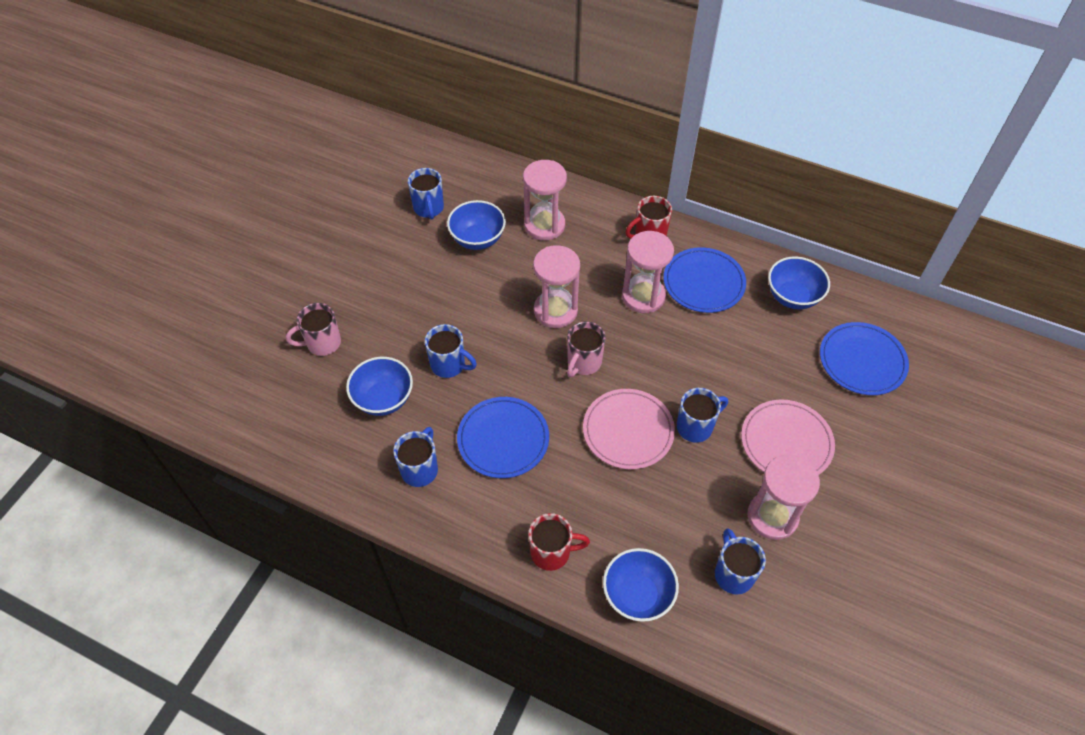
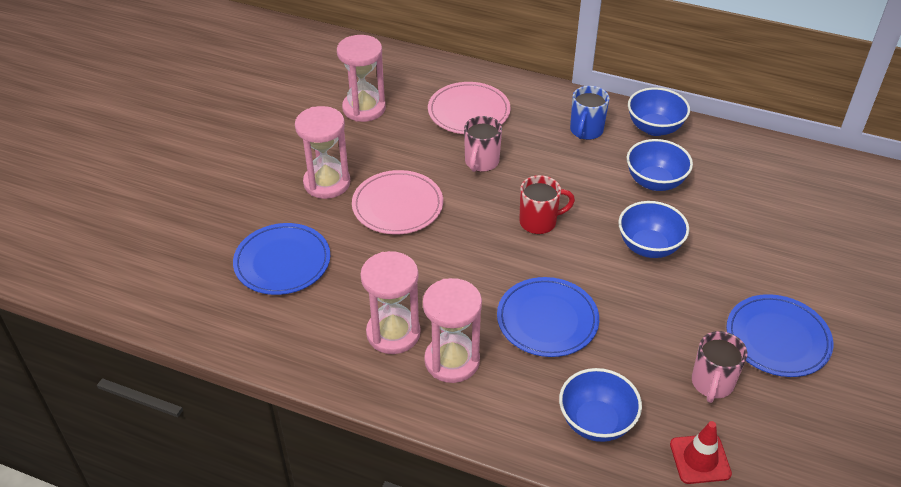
blue mug: 5 -> 1
red mug: 2 -> 1
red traffic cone: 0 -> 1

